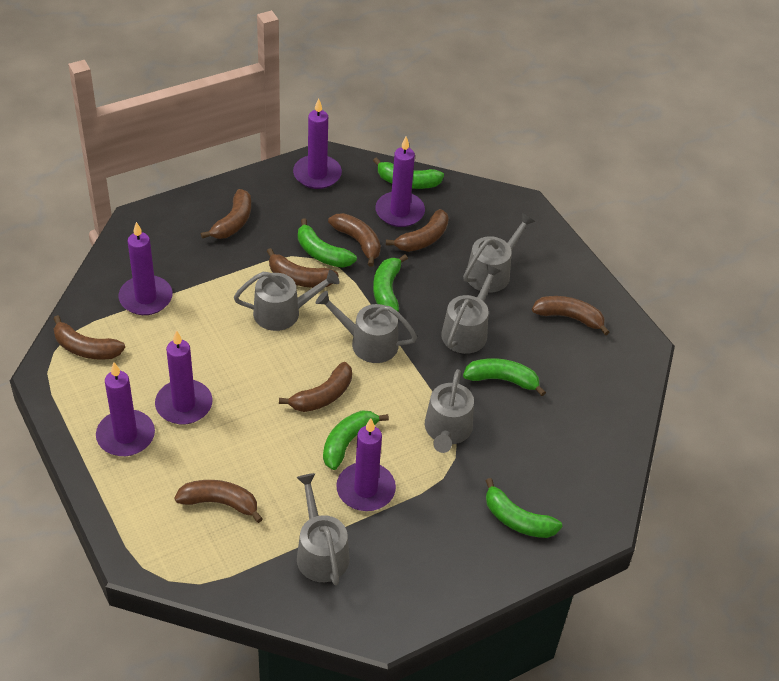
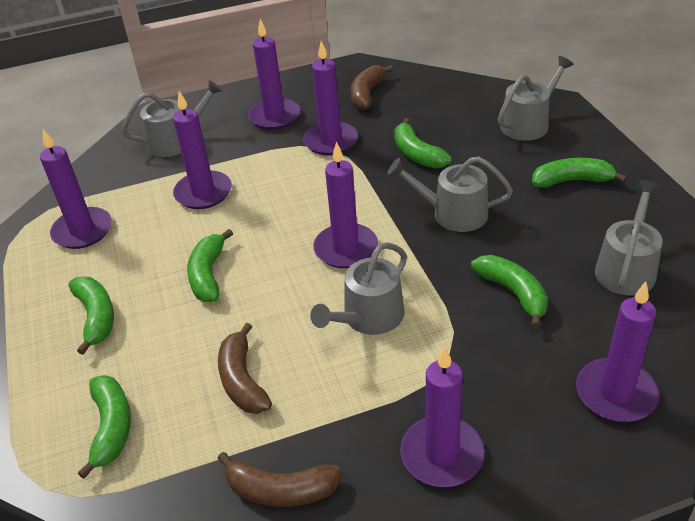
brown banana: 8 -> 3
grey watering can: 6 -> 5
purple candle: 6 -> 7

